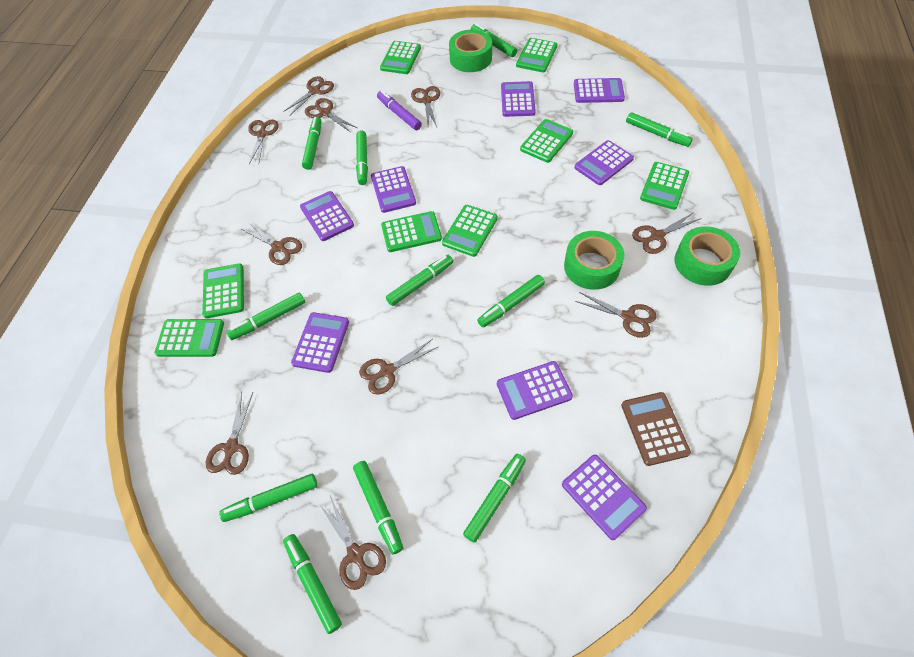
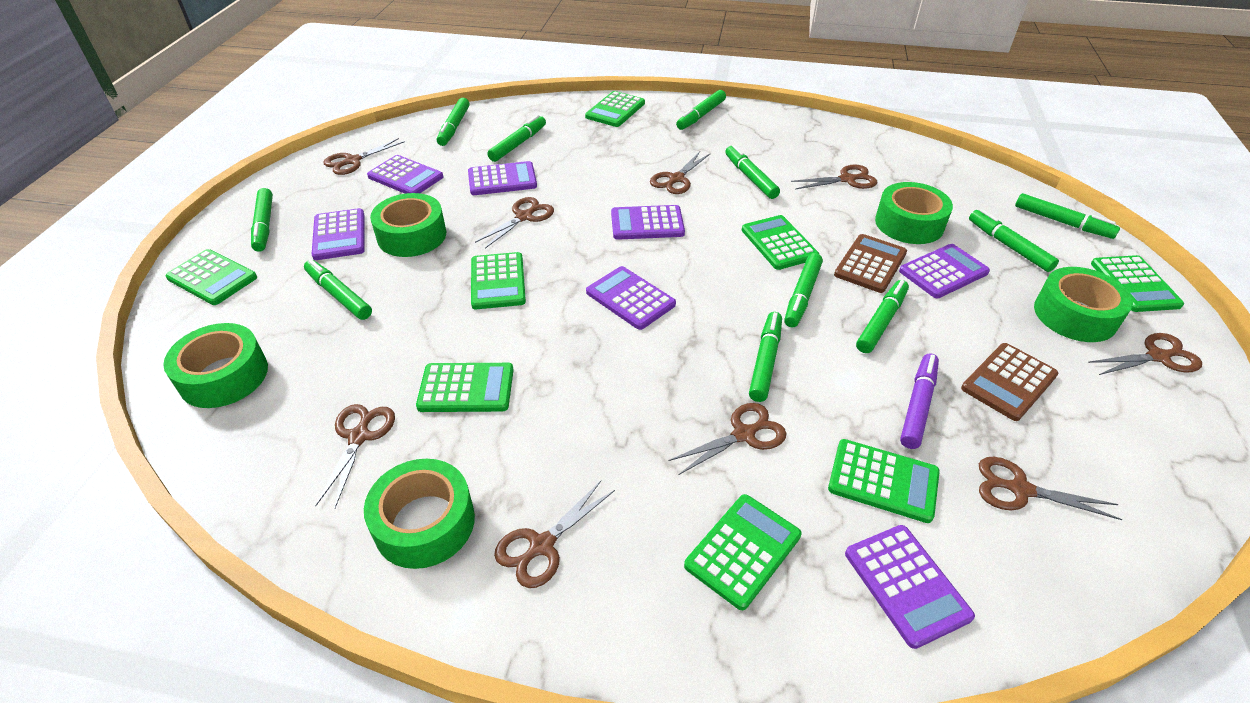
brown calculator: 1 -> 2
brown scissors: 10 -> 9
green tape: 3 -> 5
purple calculator: 8 -> 7

